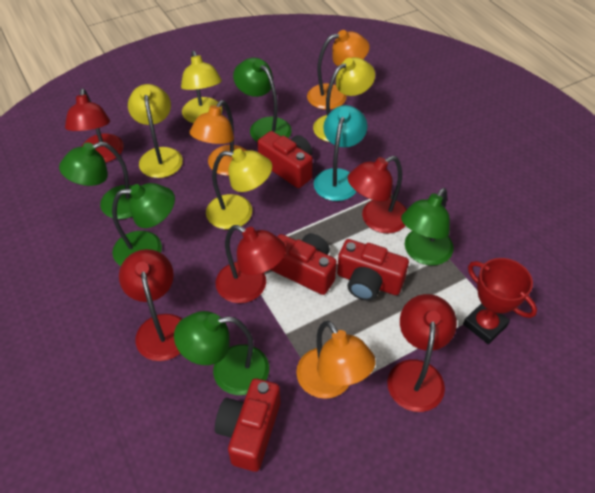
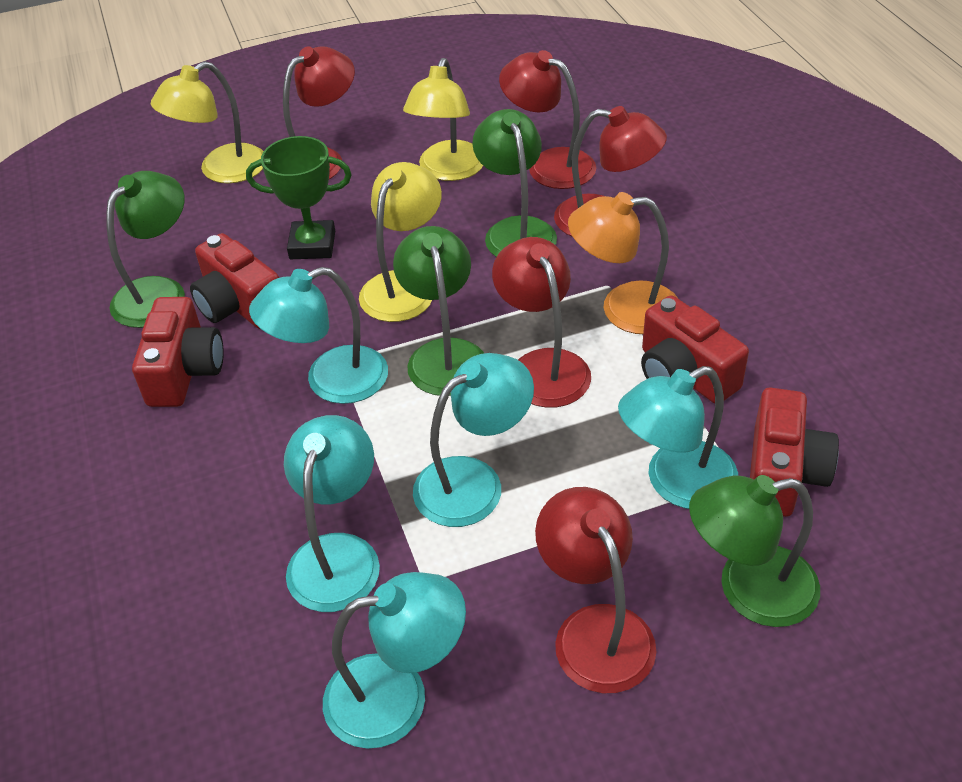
green lamp: 5 -> 4
green trophy: 0 -> 1
orange lamp: 3 -> 1
red trophy: 1 -> 0
turquoise lamp: 1 -> 5
yellow lamp: 4 -> 3

